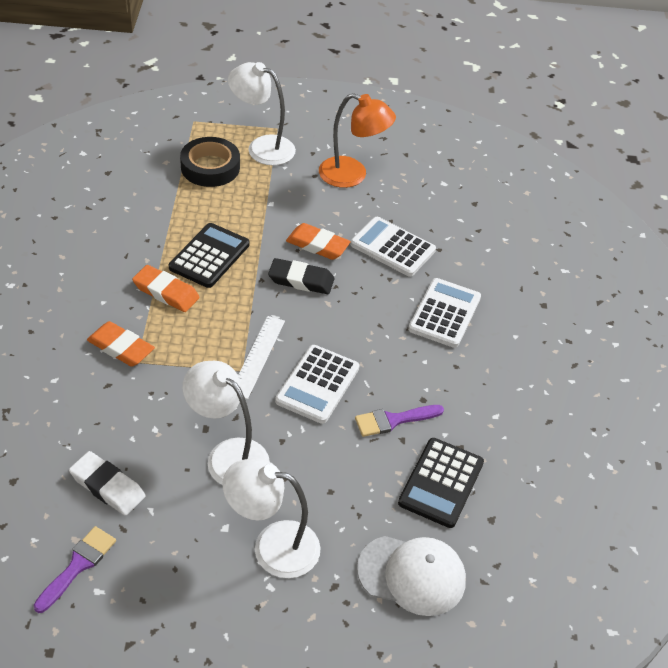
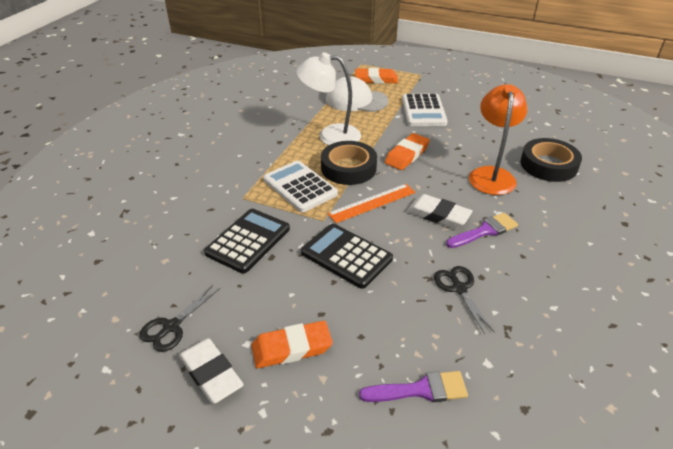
black eraser: 1 -> 0
black scissors: 0 -> 2
black tape: 1 -> 2
orange ruler: 0 -> 1
white calculator: 3 -> 2
white eraser: 1 -> 2
white lamp: 3 -> 1
white ruler: 1 -> 0

